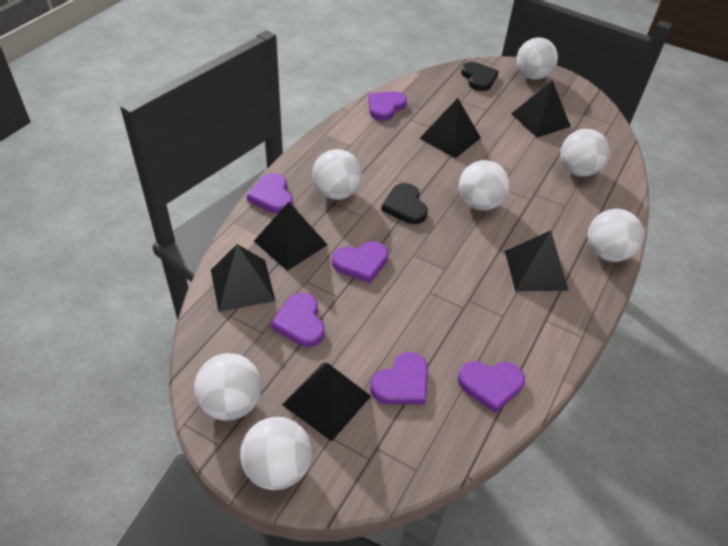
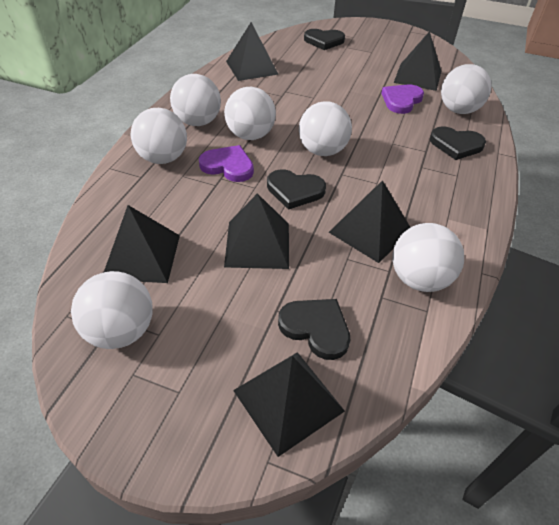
black heart: 2 -> 4
purple heart: 6 -> 2

